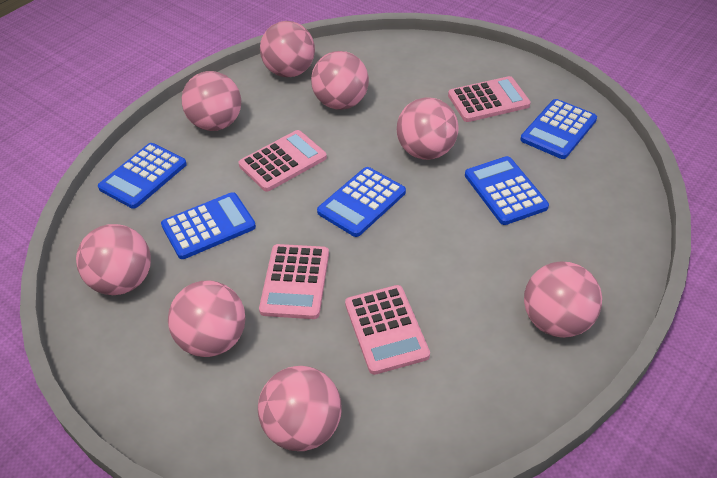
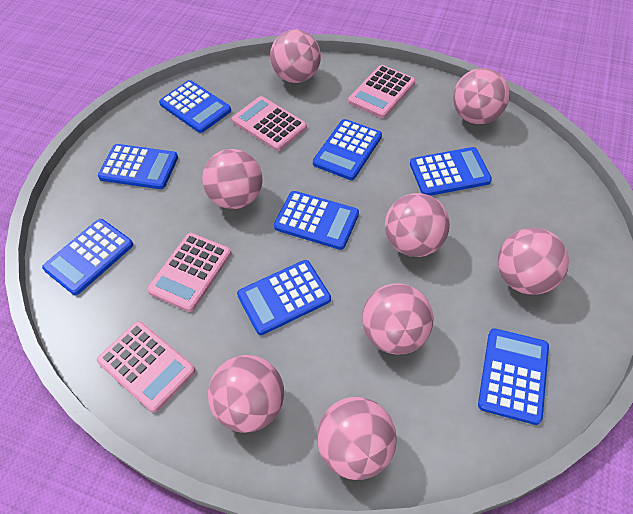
blue calculator: 5 -> 8

